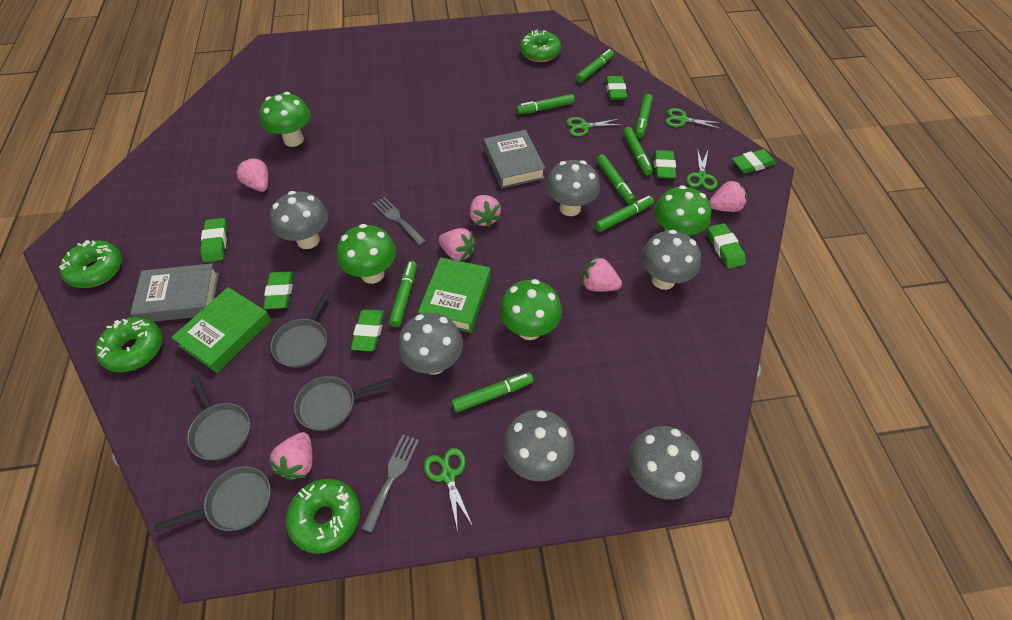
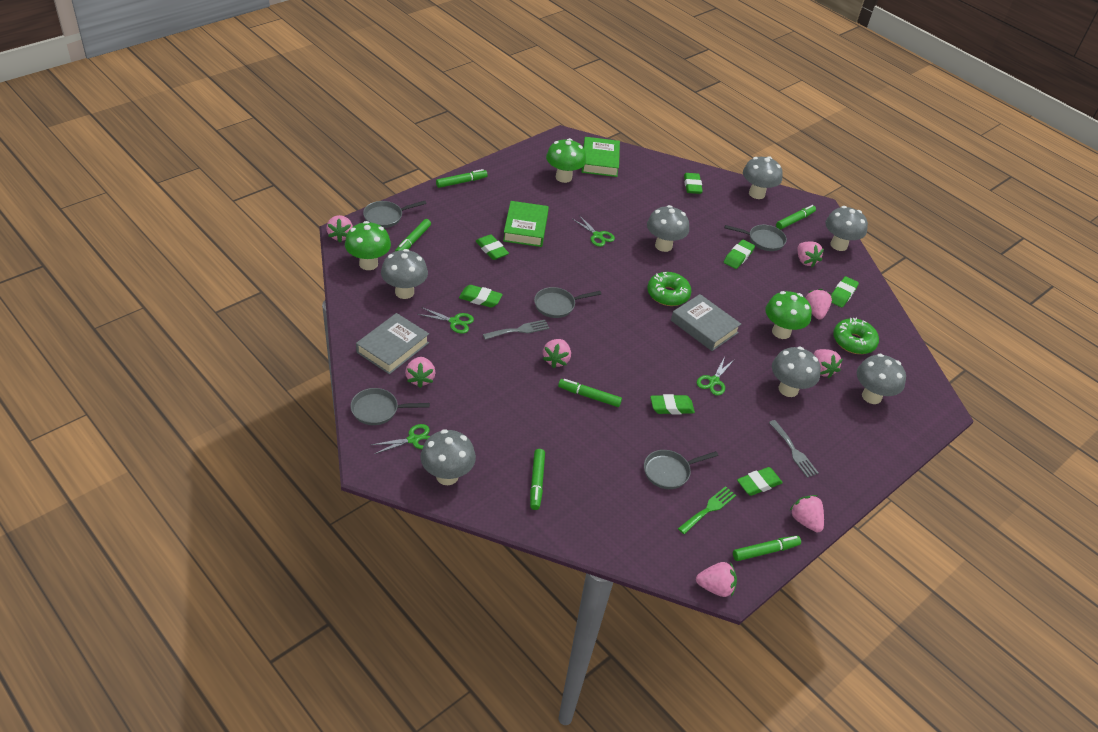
green donut: 4 -> 2
green fork: 0 -> 1
green marker: 8 -> 6
green mushroom: 4 -> 3
grey mushroom: 6 -> 7
grey pan: 4 -> 5
pink strawberry: 6 -> 8

